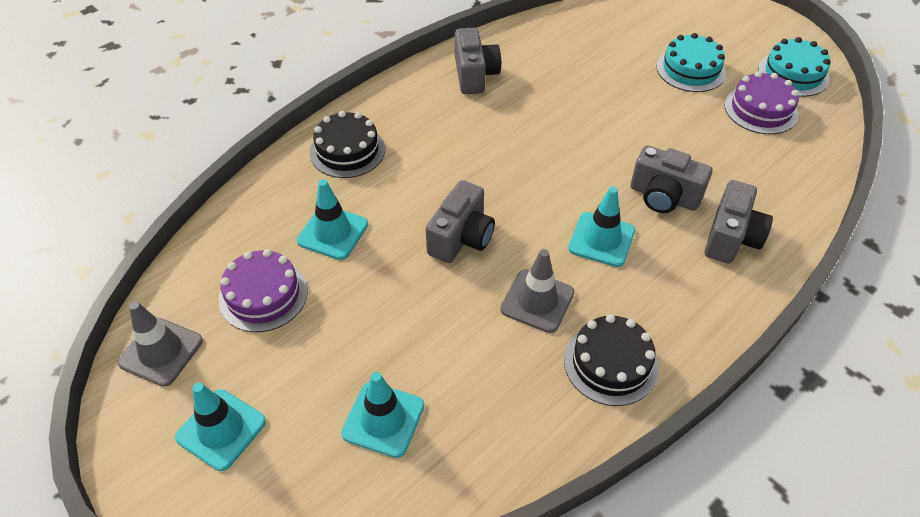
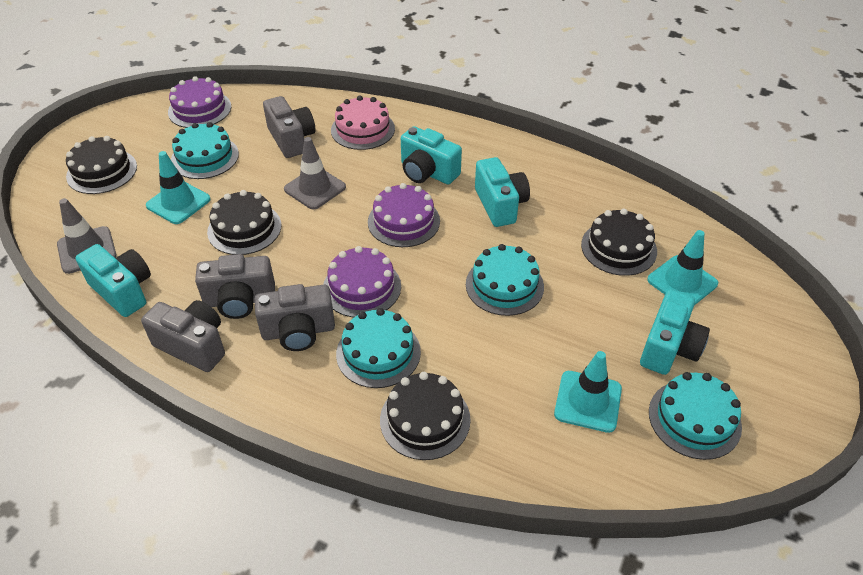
black cake: 2 -> 4
pink cake: 0 -> 1
purple cake: 2 -> 3
turquoise cake: 2 -> 4
turquoise camera: 0 -> 4
turquoise traffic cone: 4 -> 3

